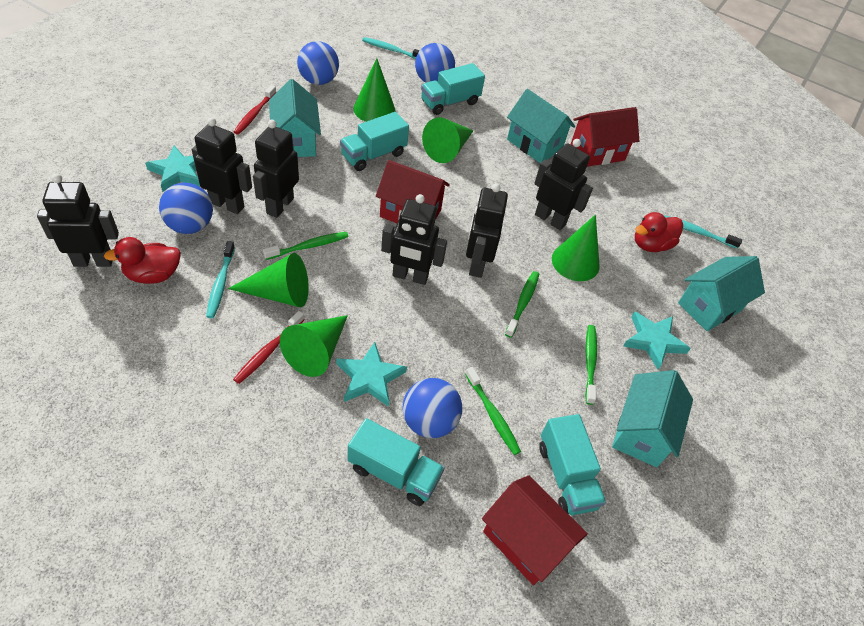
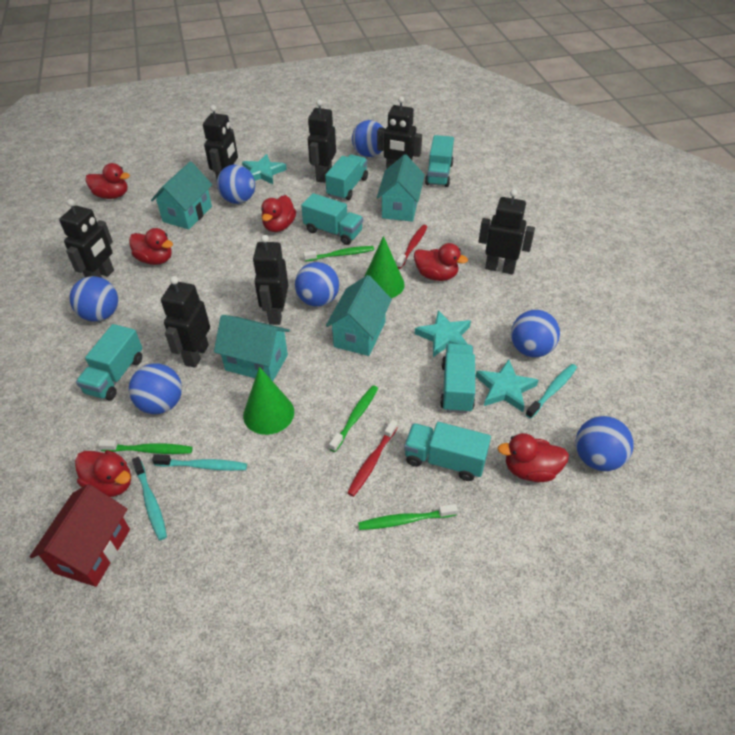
black robot: 6 -> 7
blue ball: 4 -> 7
green cone: 5 -> 2
red duck: 2 -> 6
red house: 3 -> 1
turquoise truck: 4 -> 6

